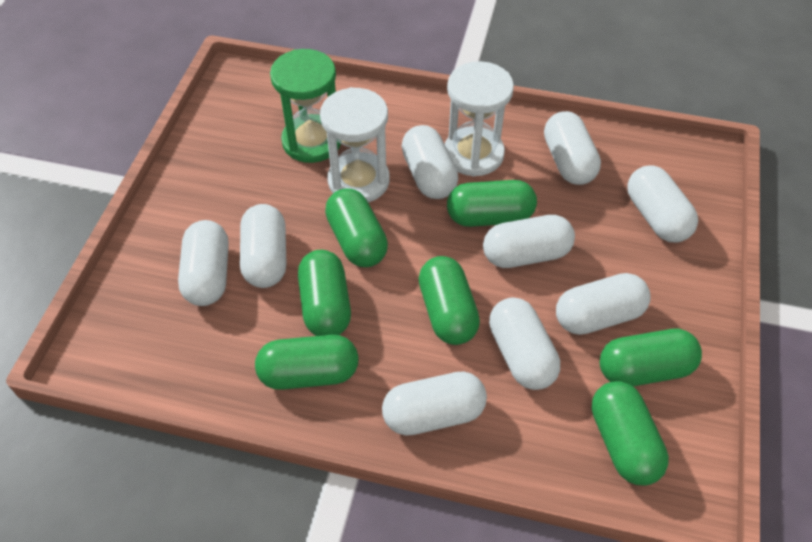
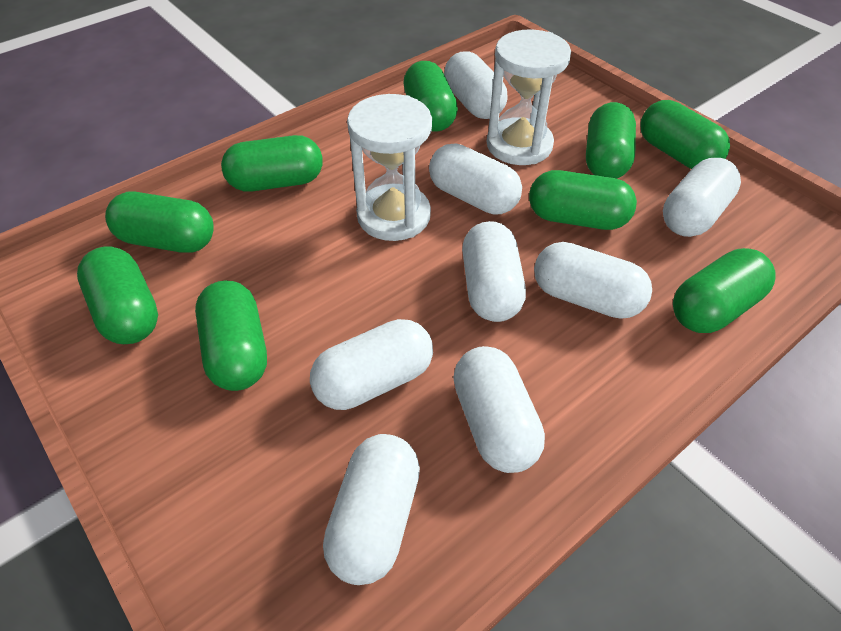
green capsule: 7 -> 9
green hourglass: 1 -> 0
white capsule: 9 -> 8

